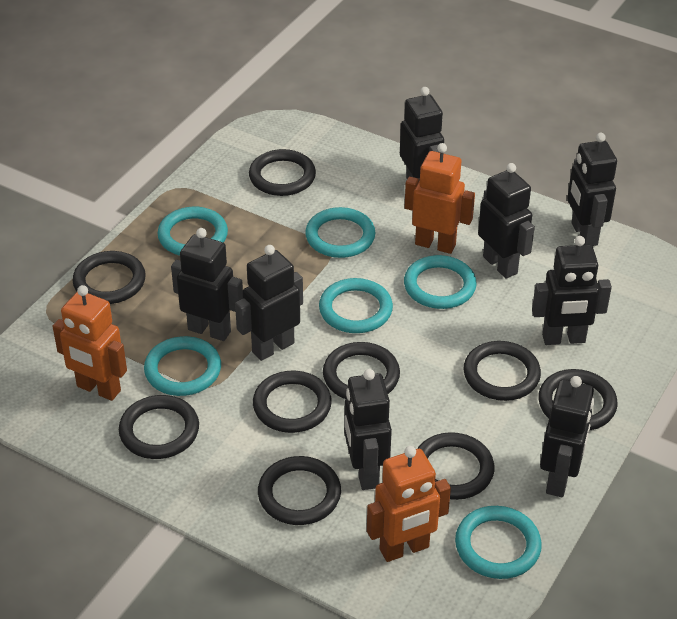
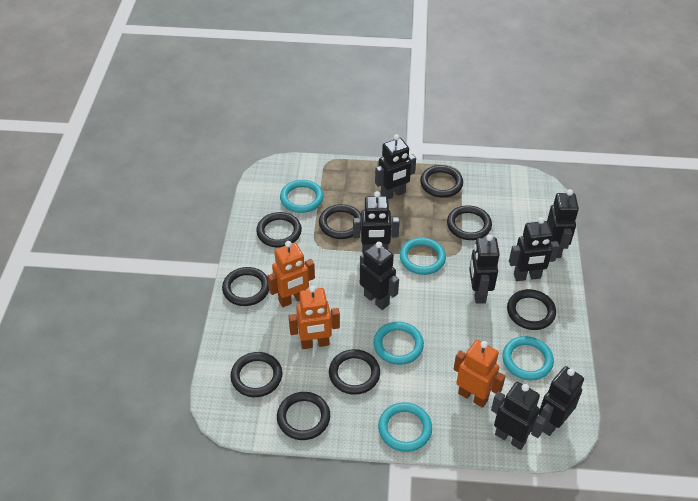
turquoise ring: 6 -> 5

